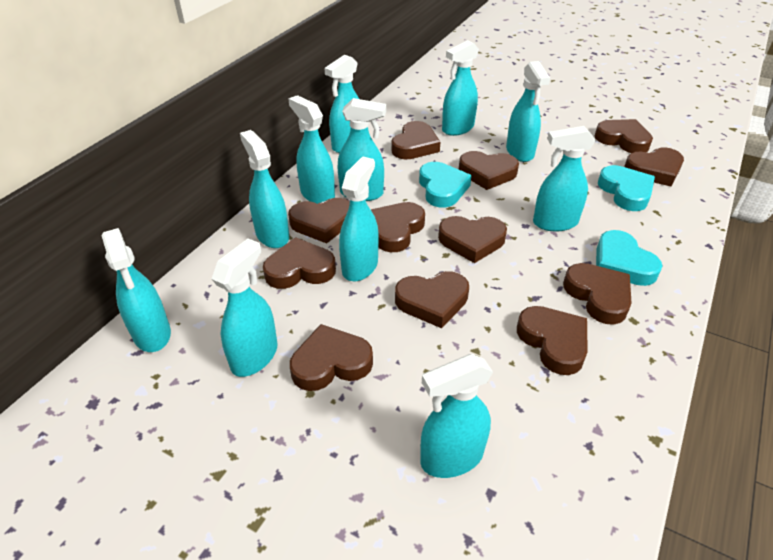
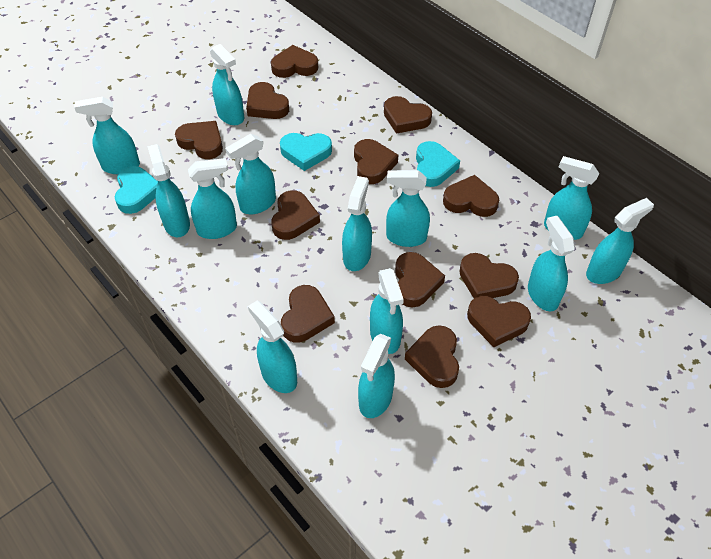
turquoise spray bottle: 11 -> 13

